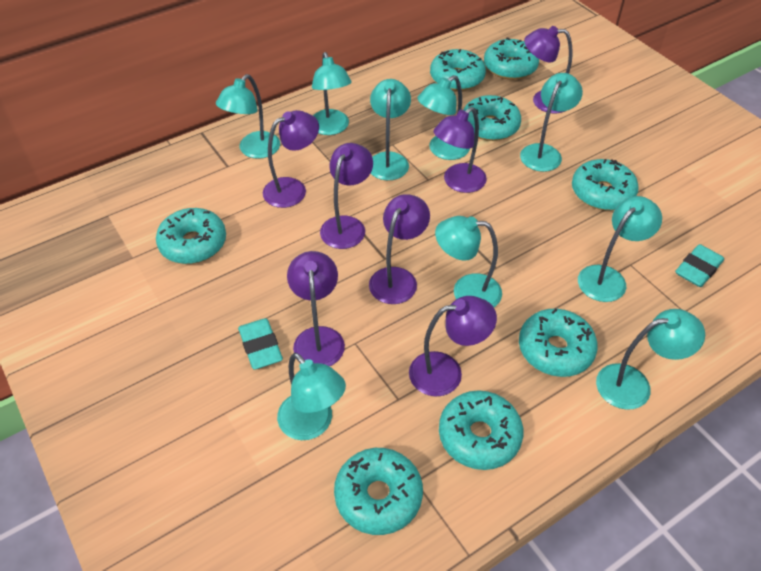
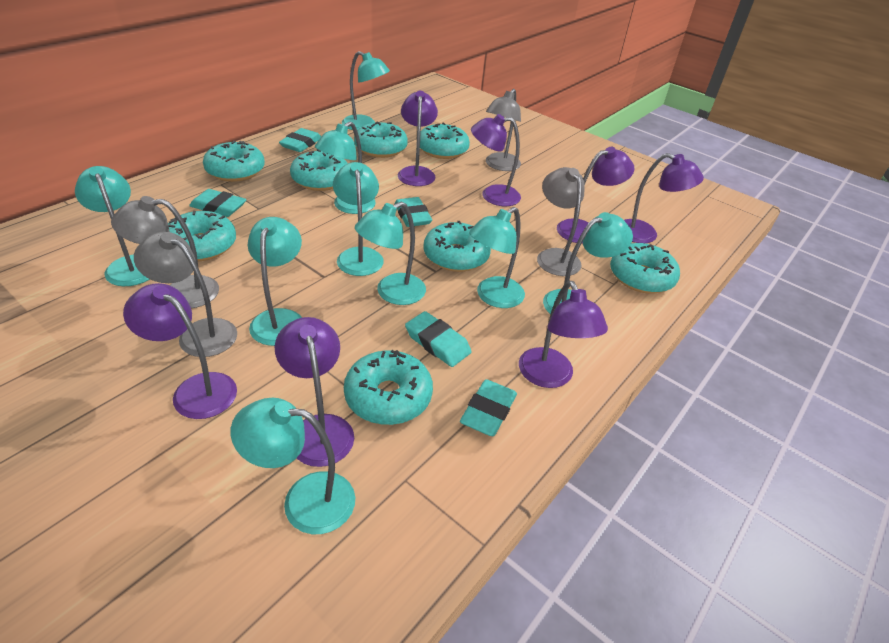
grey lamp: 0 -> 4
turquoise eraser: 2 -> 5

